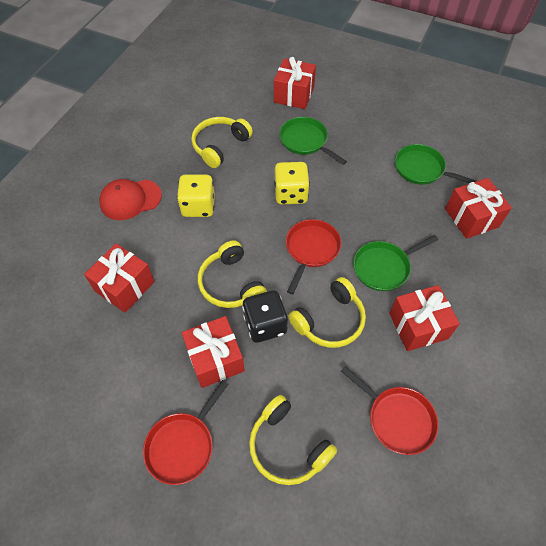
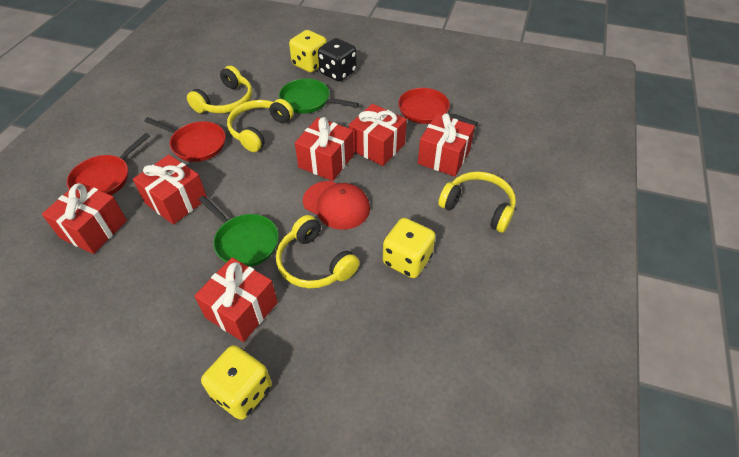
green pan: 3 -> 2
red gift: 5 -> 6
yellow dice: 2 -> 3

